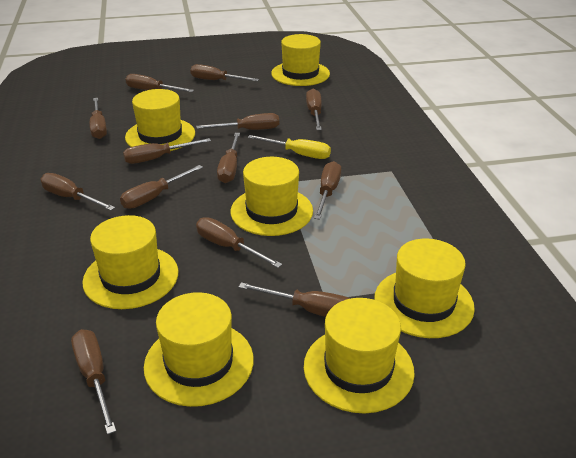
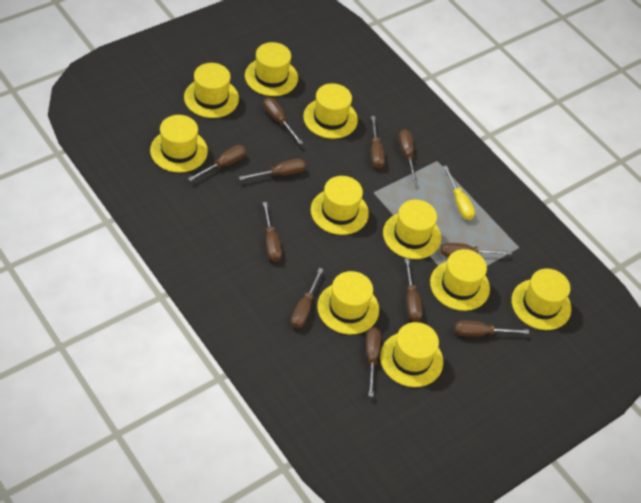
brown screwdriver: 13 -> 11
yellow hat: 7 -> 10

